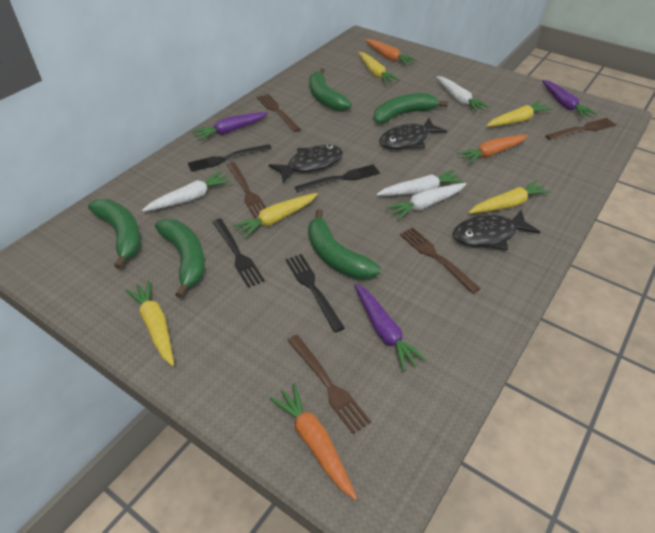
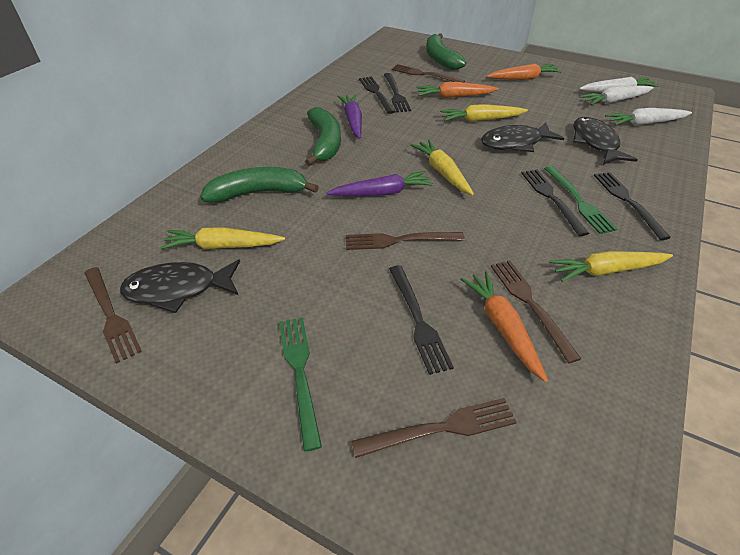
black fork: 4 -> 5
green banana: 5 -> 3
green fork: 0 -> 2
purple carrot: 3 -> 2
white carrot: 4 -> 3
yellow carrot: 5 -> 4

